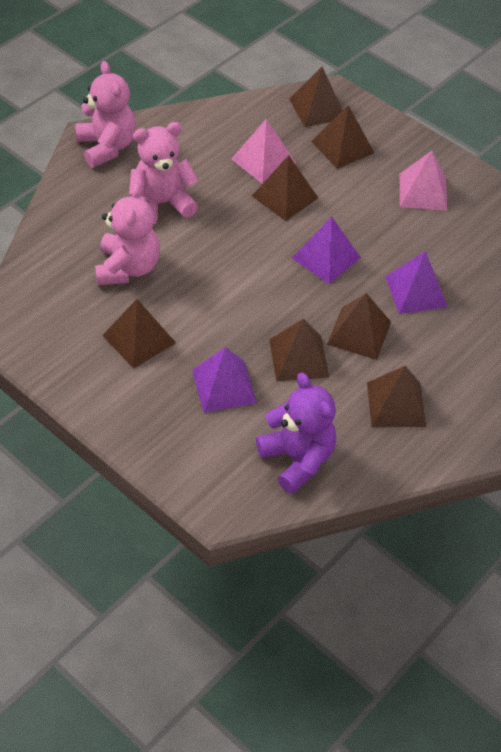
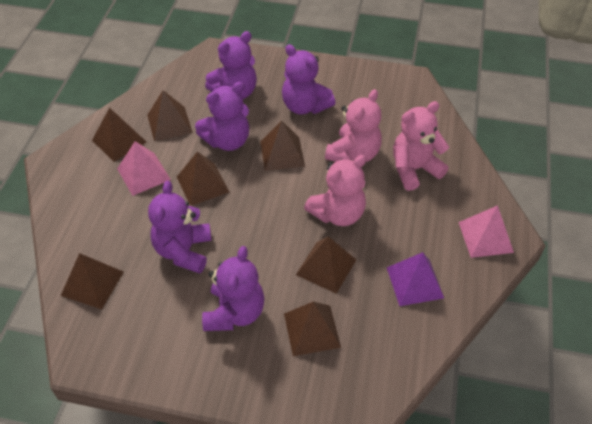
purple pyramid: 3 -> 1
purple teddy bear: 1 -> 5

